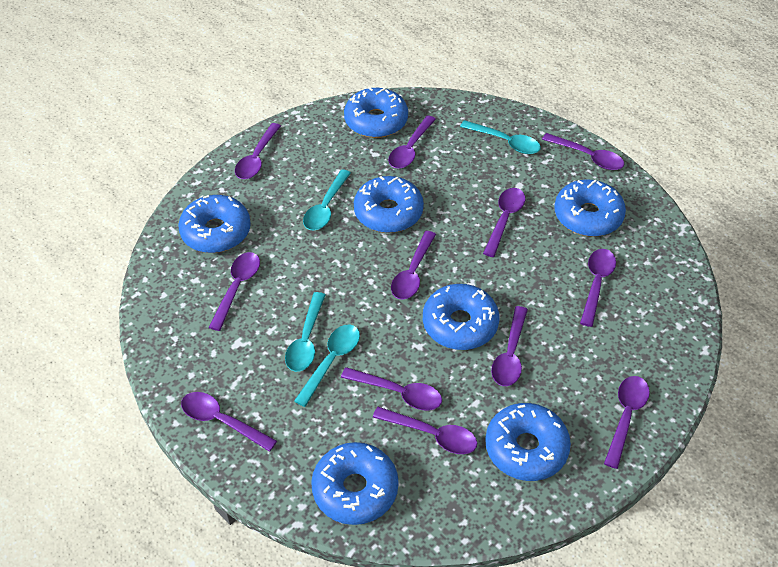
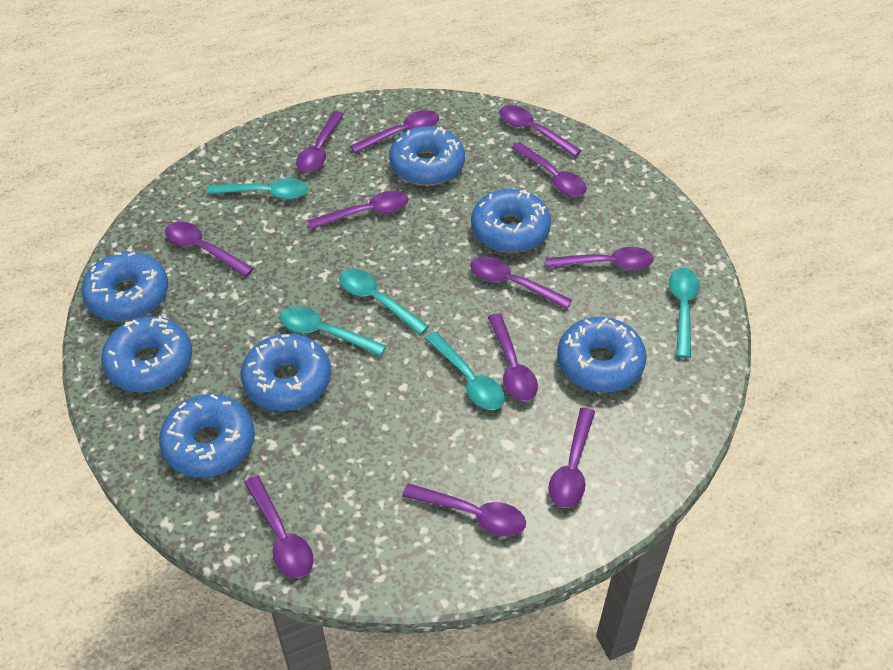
turquoise spoon: 4 -> 5

